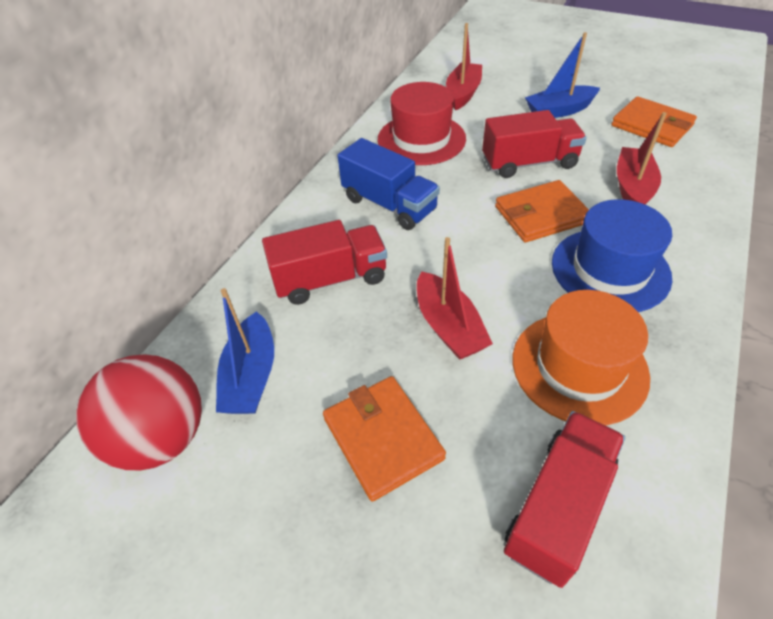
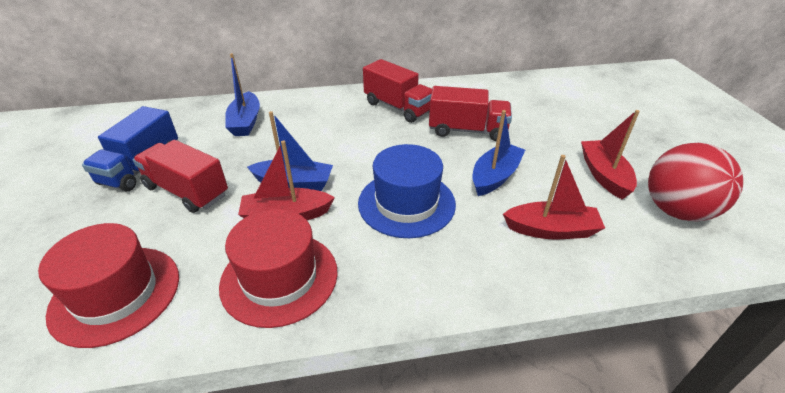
blue boat: 2 -> 3
orange hat: 1 -> 0
orange wallet: 3 -> 0
red hat: 1 -> 2

